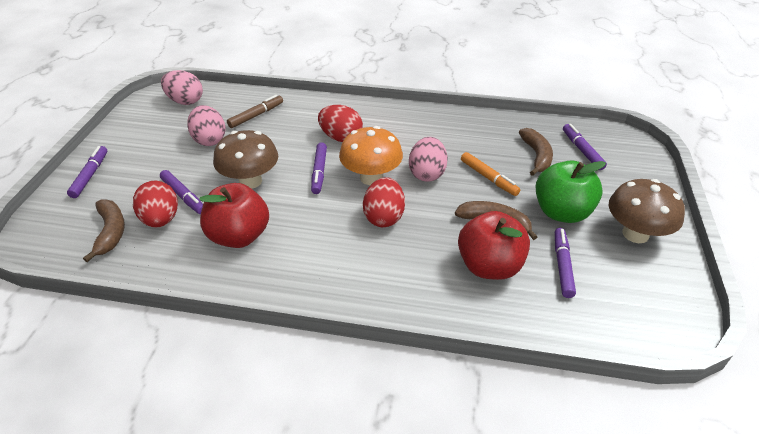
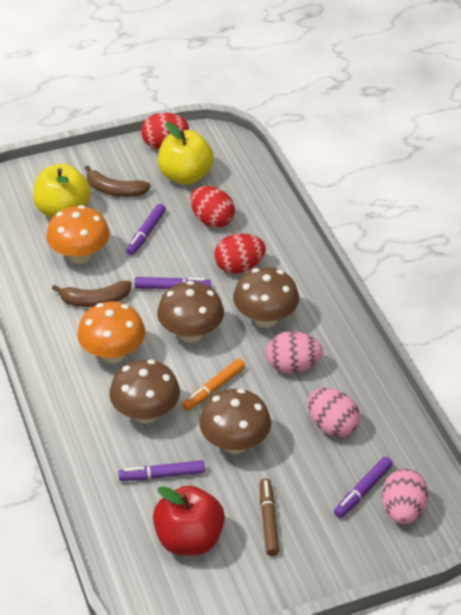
brown banana: 3 -> 2
brown mushroom: 2 -> 4
green apple: 1 -> 0
orange mushroom: 1 -> 2
purple marker: 5 -> 4
red apple: 2 -> 1
yellow apple: 0 -> 2

